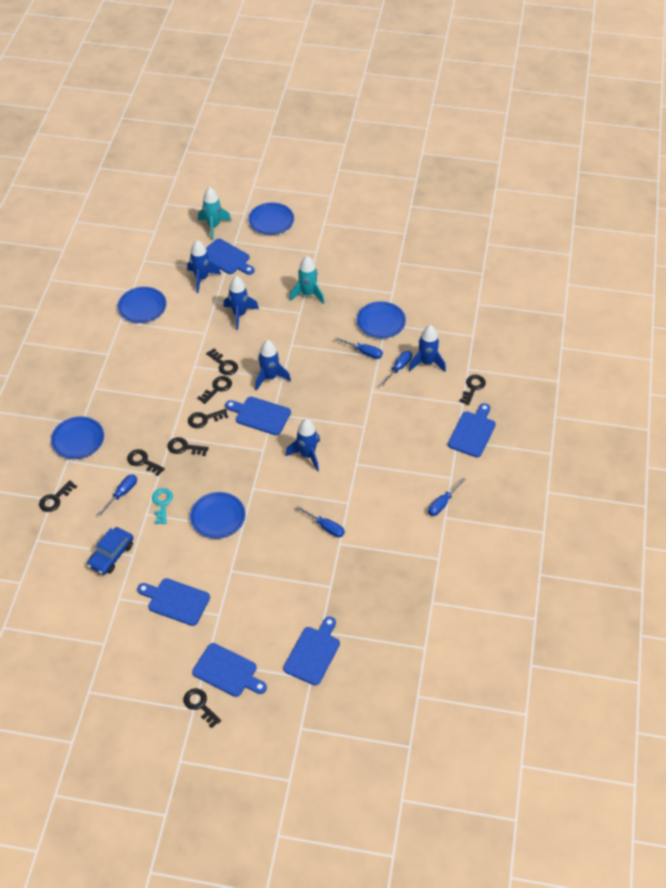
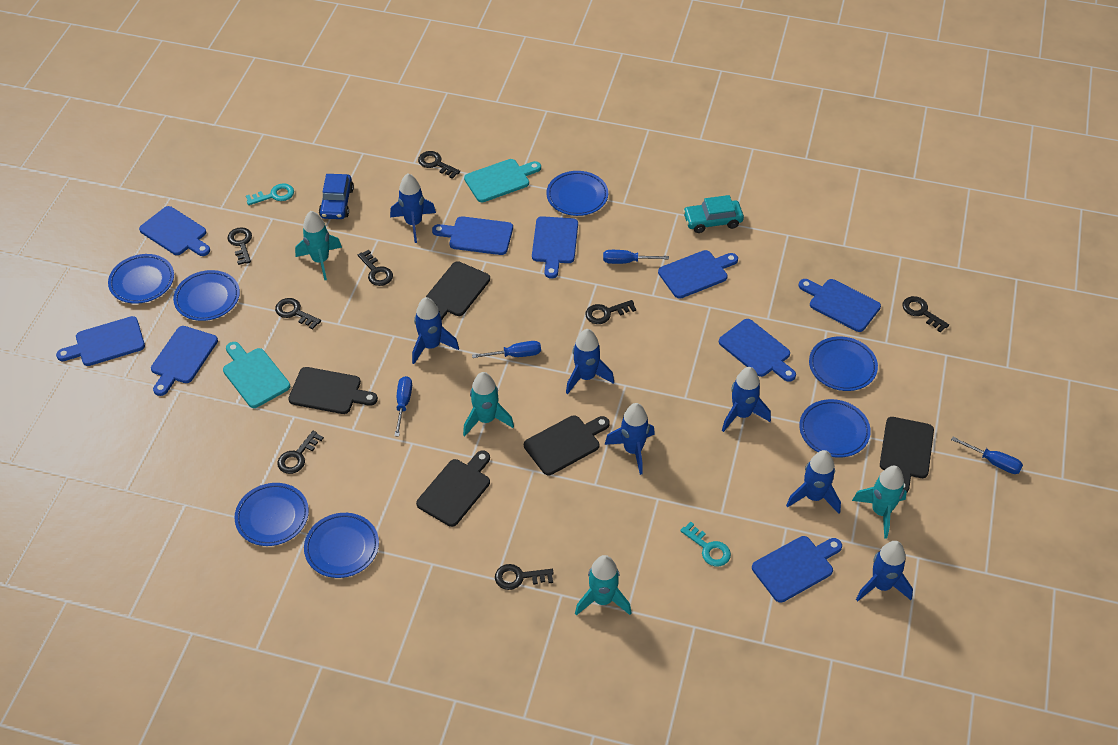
black cutting board: 0 -> 5
blue cutting board: 6 -> 9
blue plate: 5 -> 7
blue rocket: 5 -> 7
blue screwdriver: 5 -> 4
turquoise car: 0 -> 1
turquoise cutting board: 0 -> 2
turquoise key: 1 -> 2
turquoise rocket: 2 -> 4

